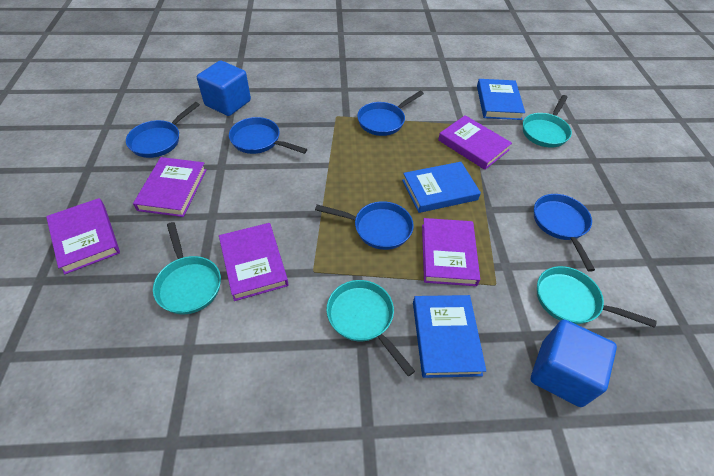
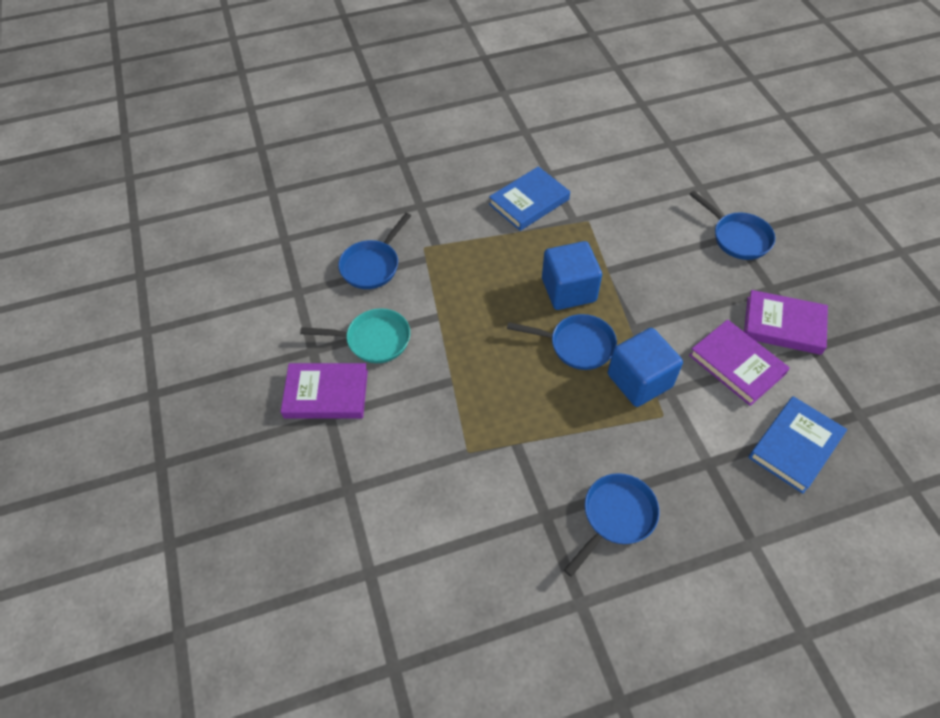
blue book: 3 -> 2
blue pan: 5 -> 4
purple book: 5 -> 3
turquoise pan: 4 -> 1

